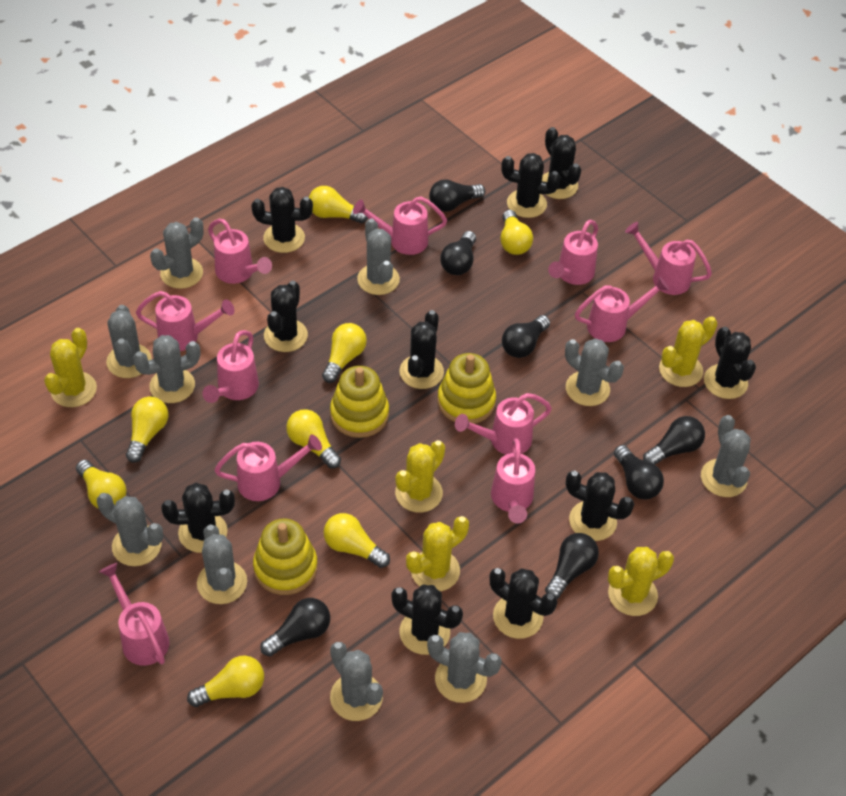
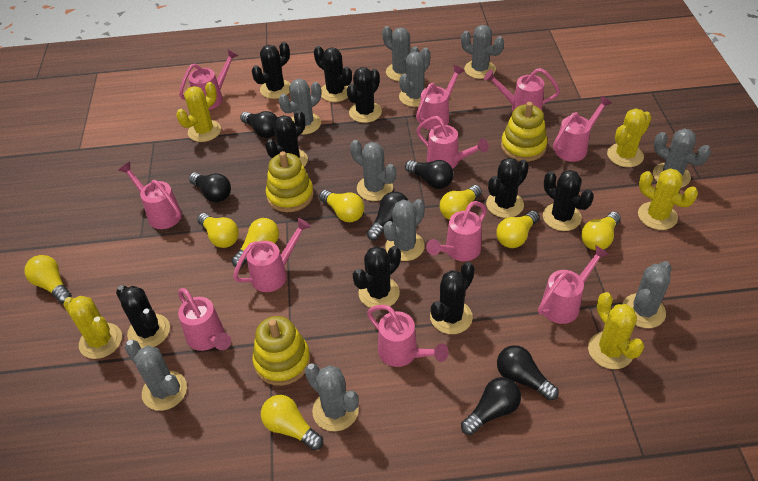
black cactus: 10 -> 9
black light bulb: 7 -> 6

